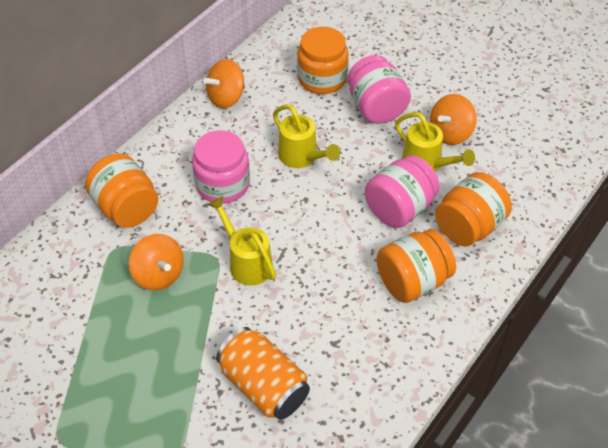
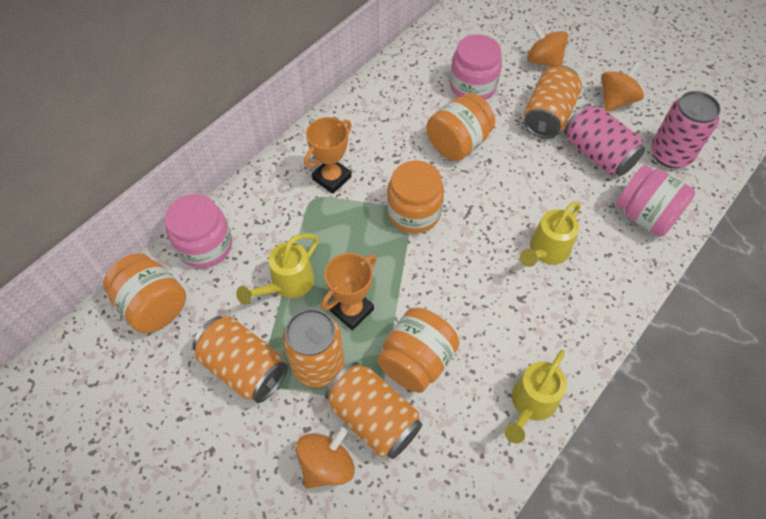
orange can: 1 -> 4
orange trophy: 0 -> 2
pink can: 0 -> 2

